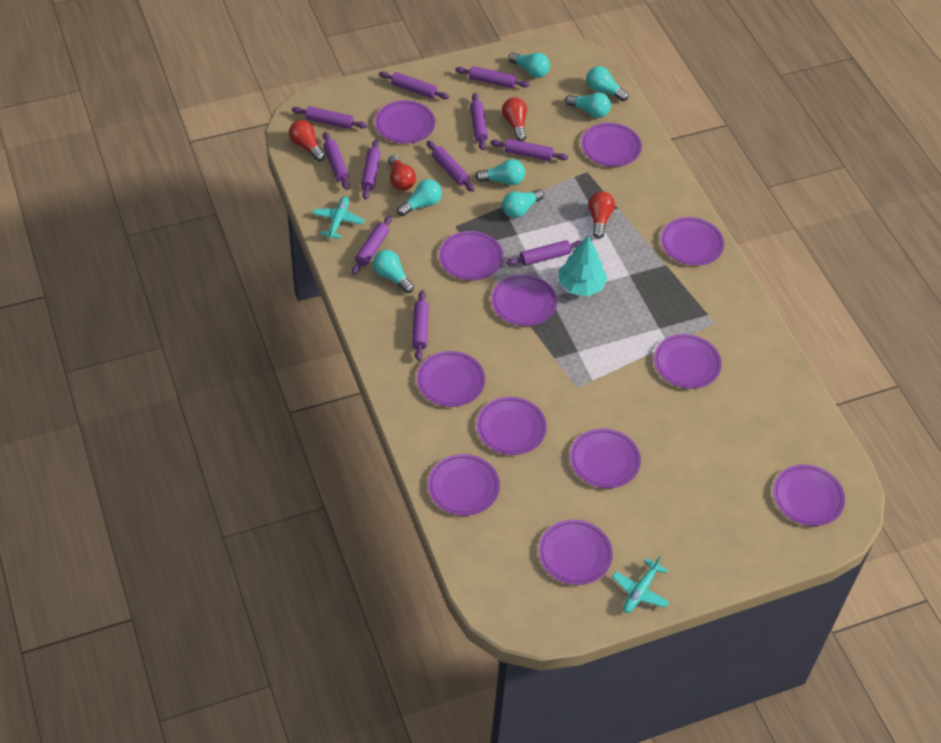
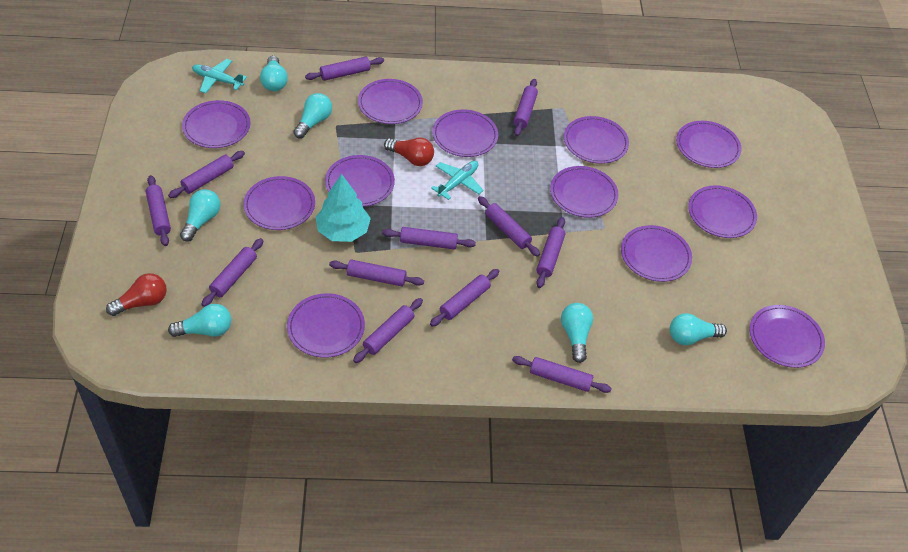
purple rolling pin: 11 -> 12
red light bulb: 4 -> 2
turquoise light bulb: 7 -> 6

